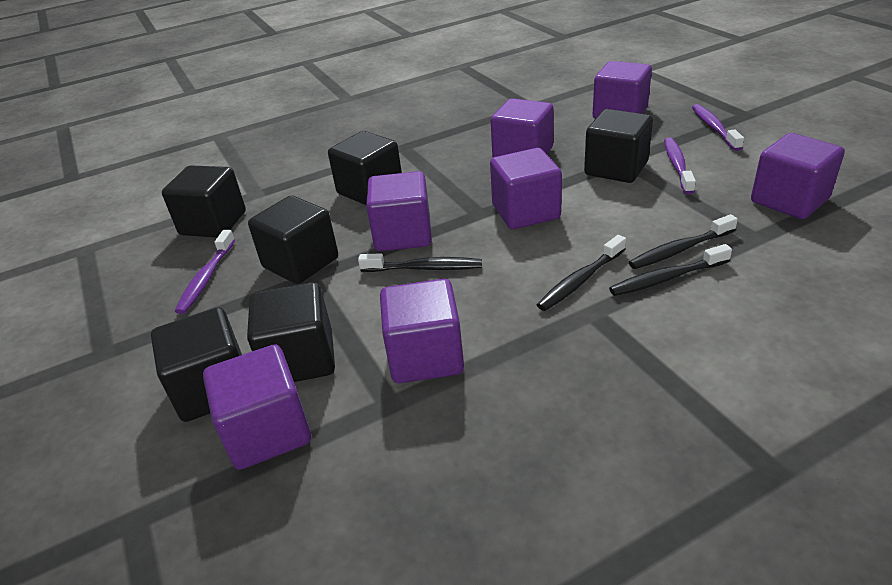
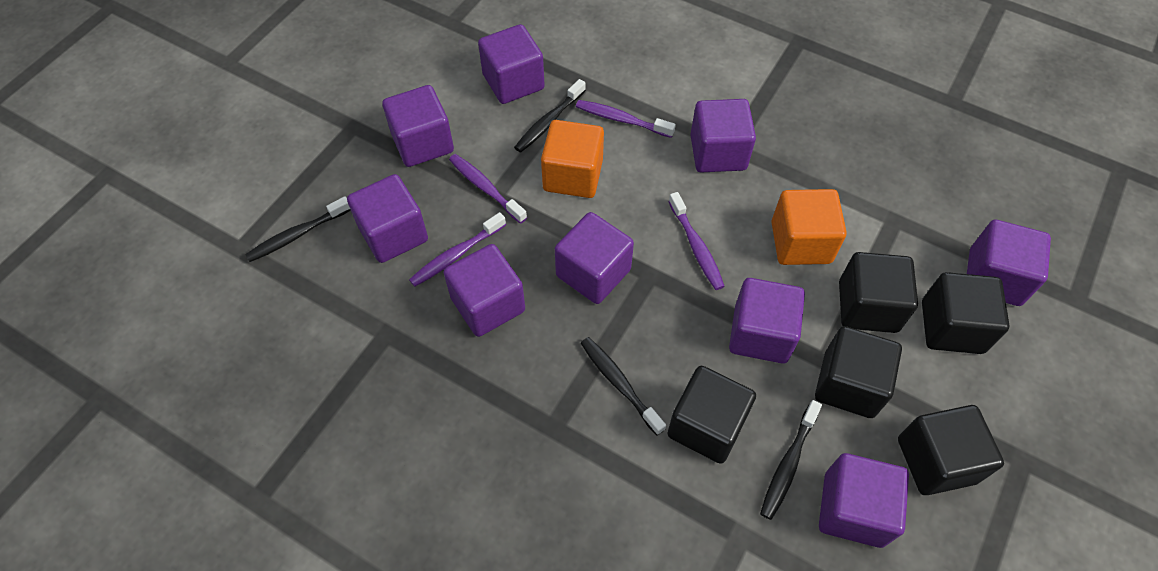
black cube: 6 -> 5
orange cube: 0 -> 2
purple cube: 7 -> 9
purple toothbrush: 3 -> 4

